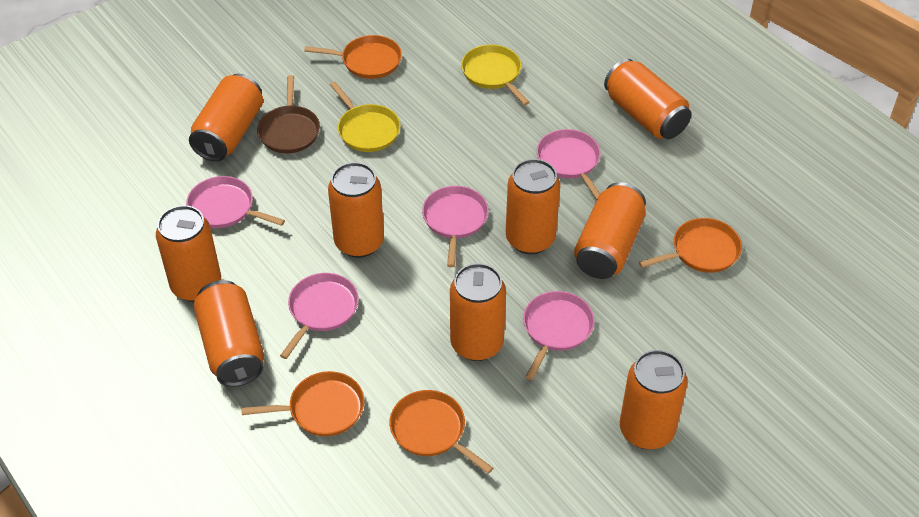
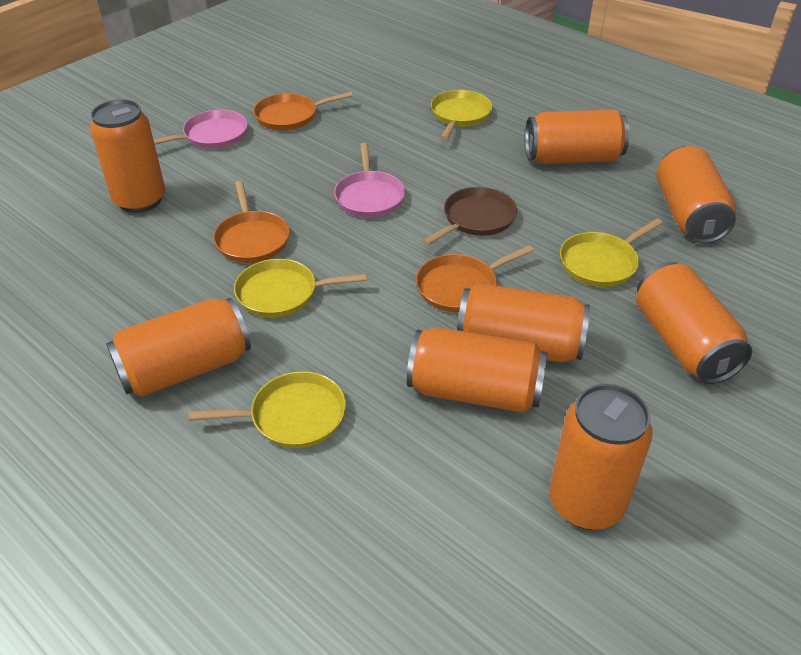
orange can: 9 -> 8
orange pan: 4 -> 3
pink pan: 5 -> 2
yellow pan: 2 -> 4

